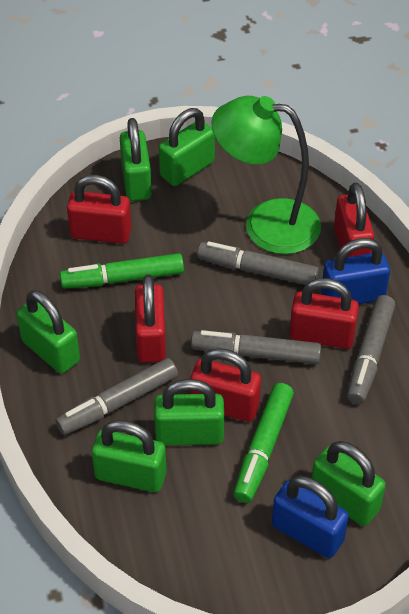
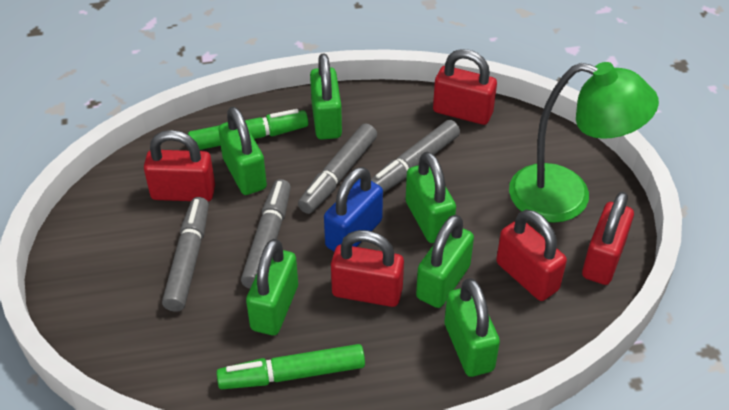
blue padlock: 2 -> 1

